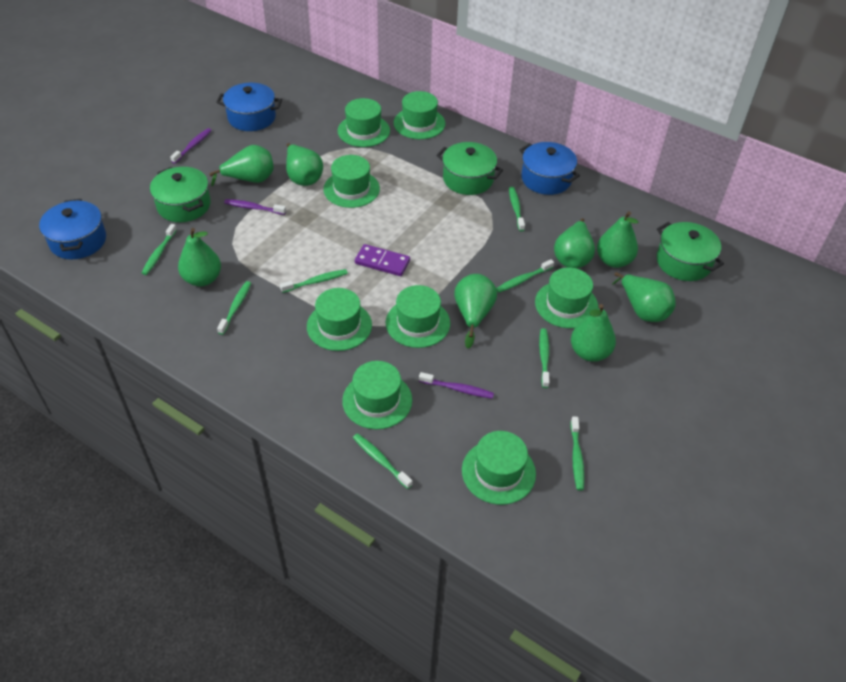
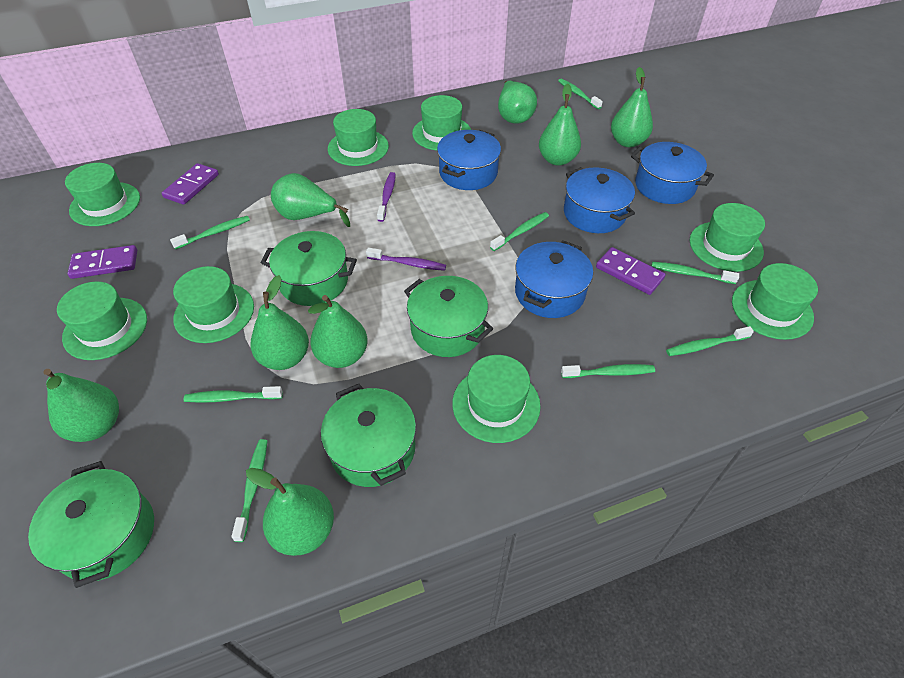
blue pot: 3 -> 4
green pot: 3 -> 4
purple domino: 1 -> 3
purple toothbrush: 3 -> 2

